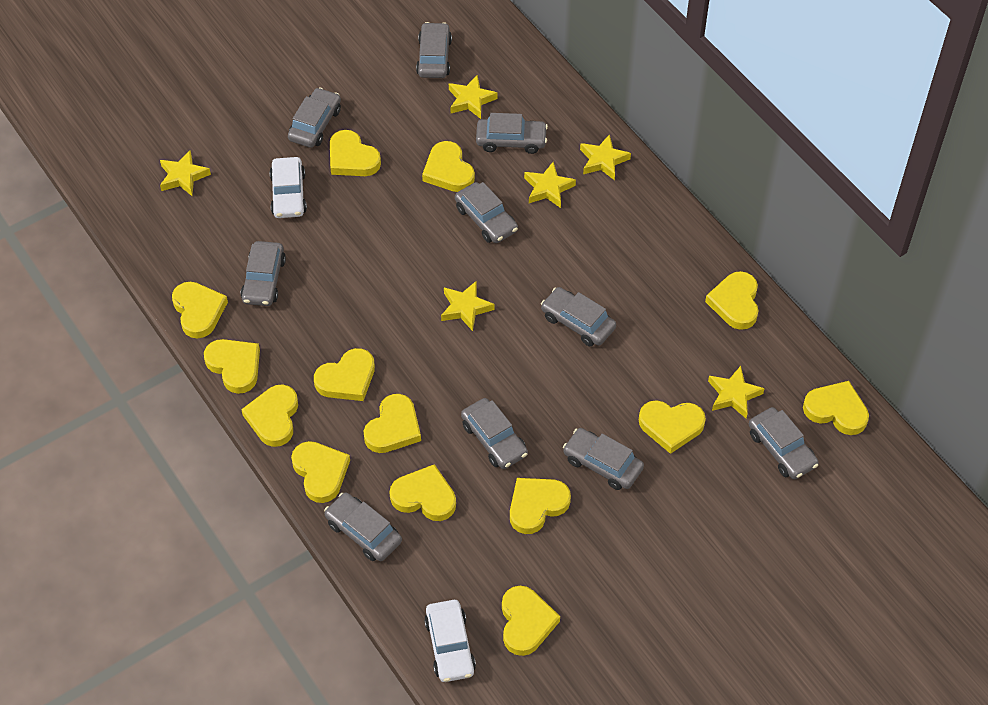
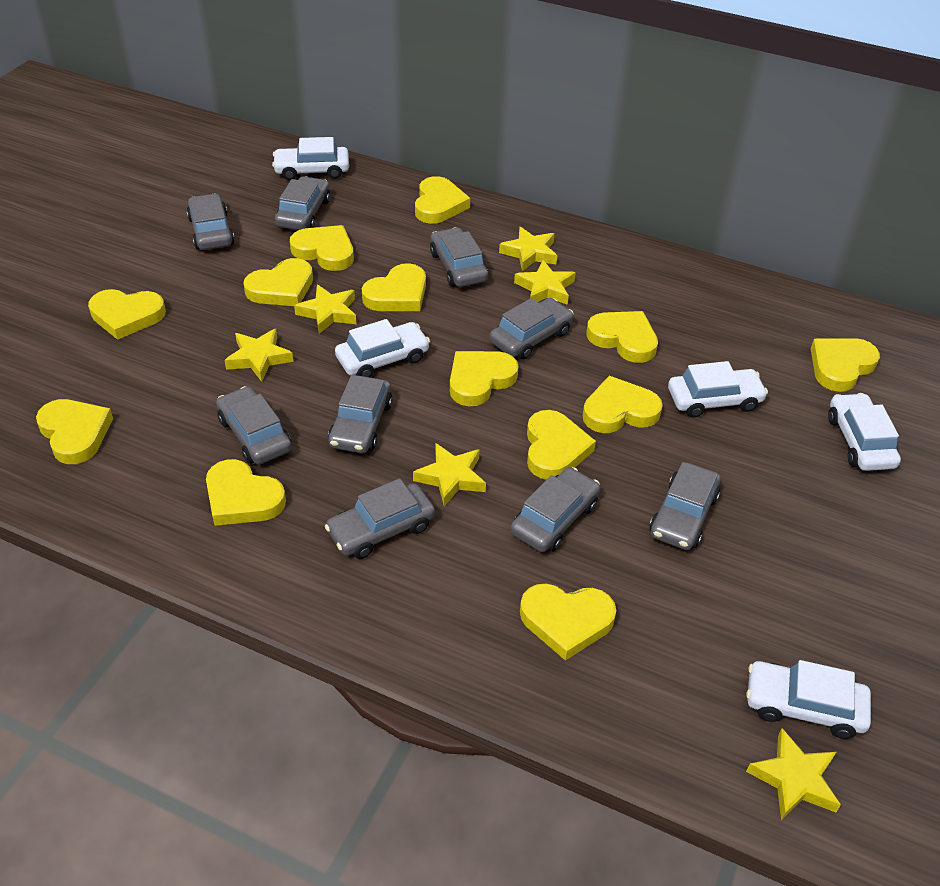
grey car: 10 -> 9
white car: 2 -> 5
yellow heart: 14 -> 13

